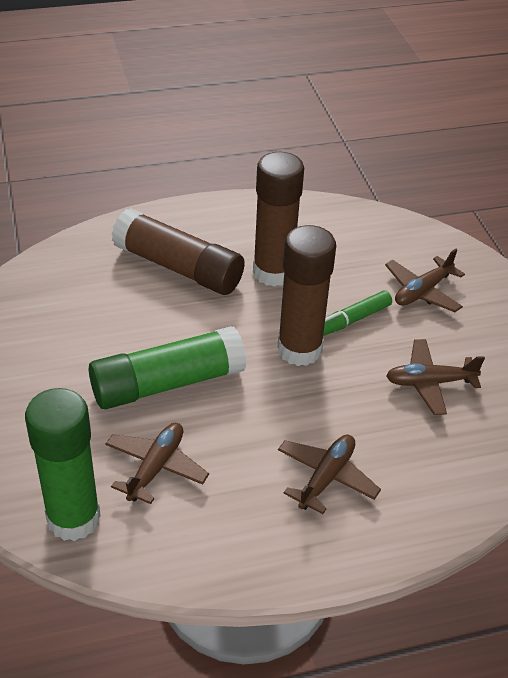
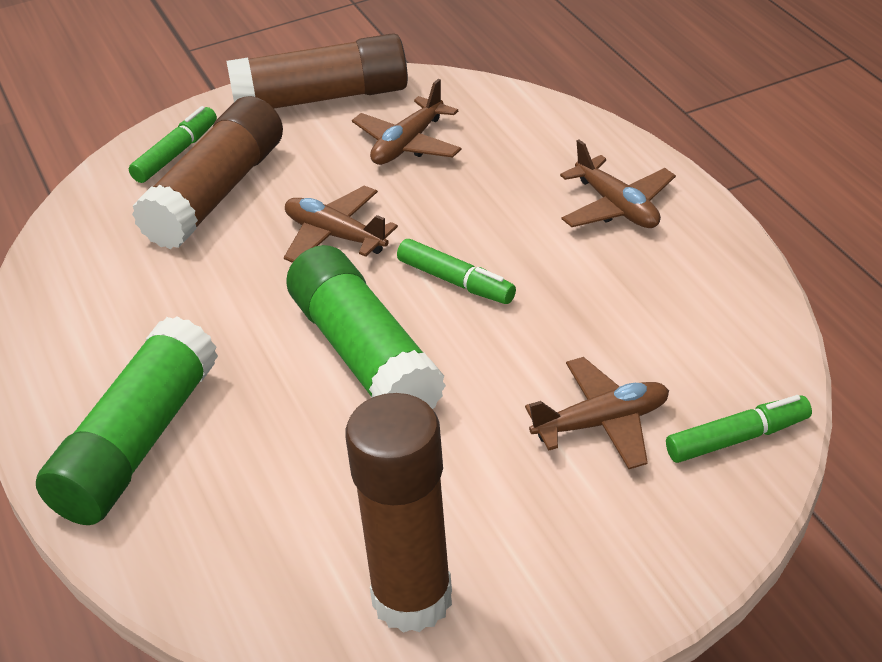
green marker: 1 -> 3

